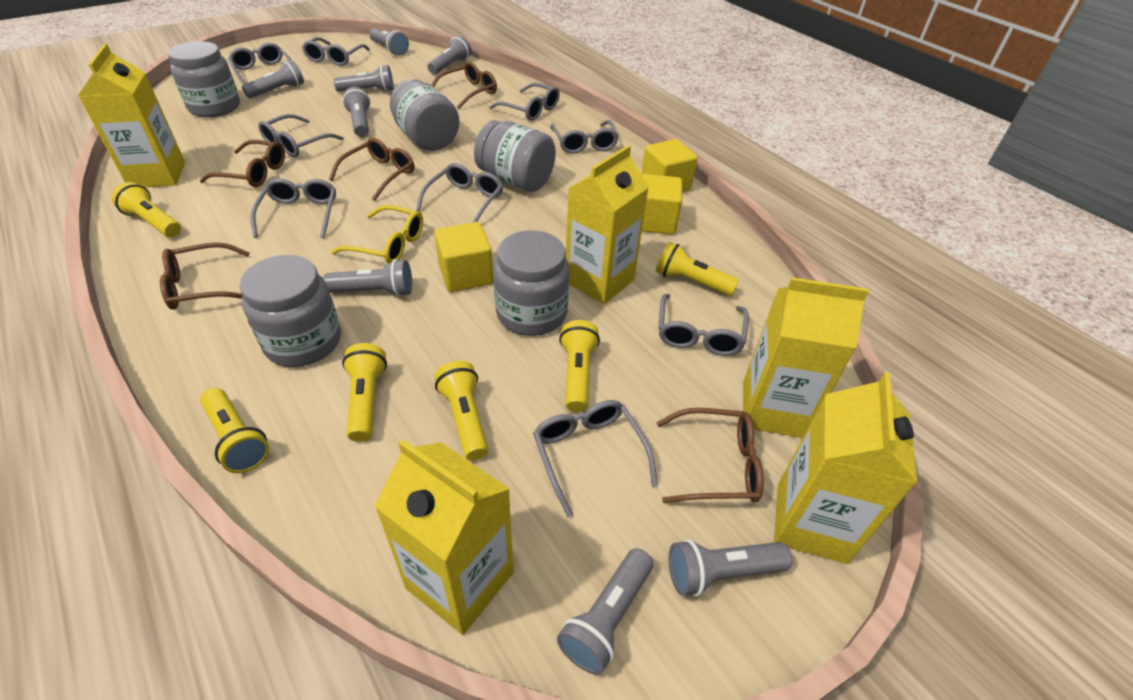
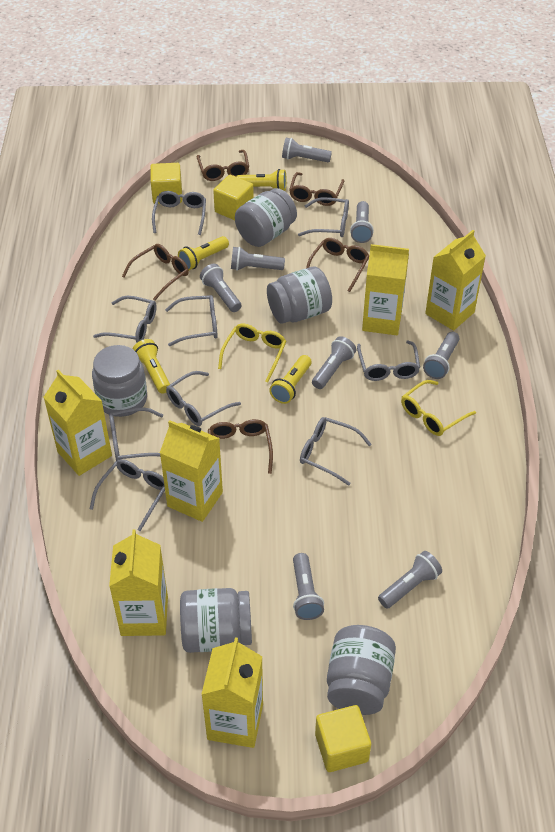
yellow carton: 5 -> 6
yellow flashlight: 6 -> 4
yellow glasses: 1 -> 2

